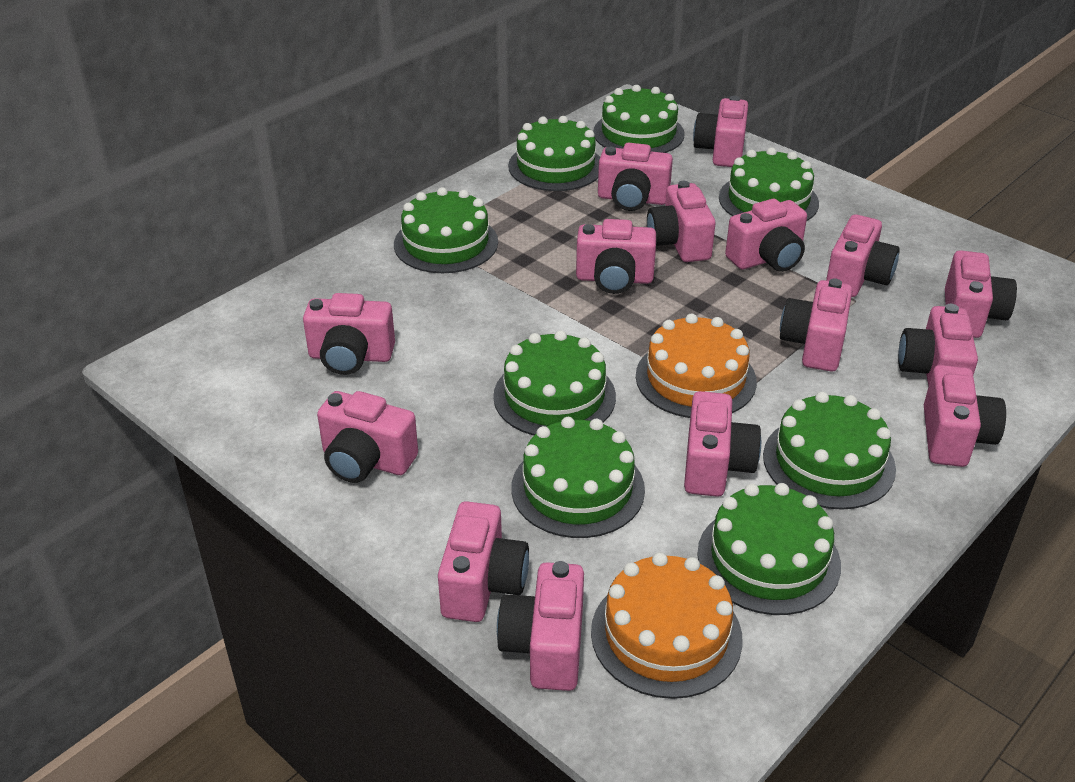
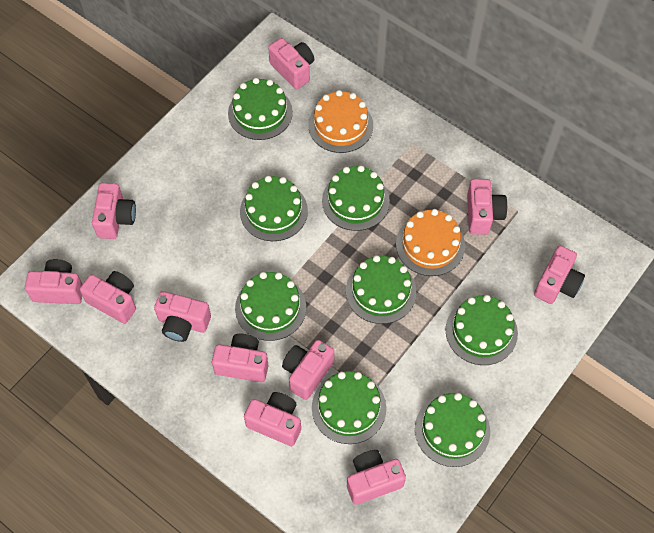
pink camera: 15 -> 11

